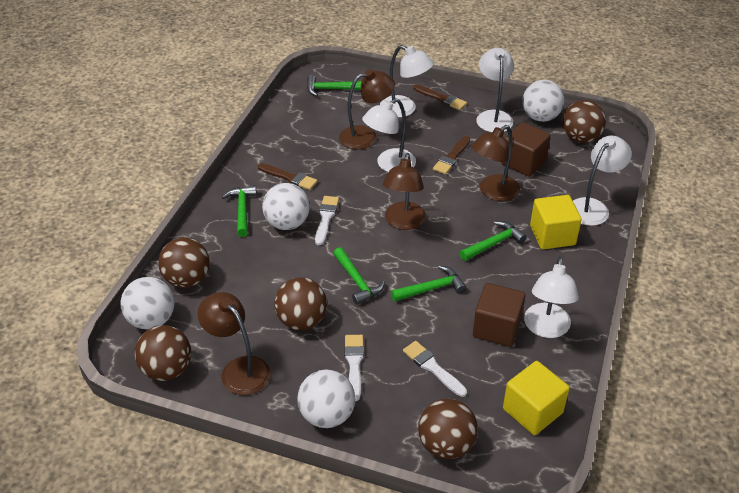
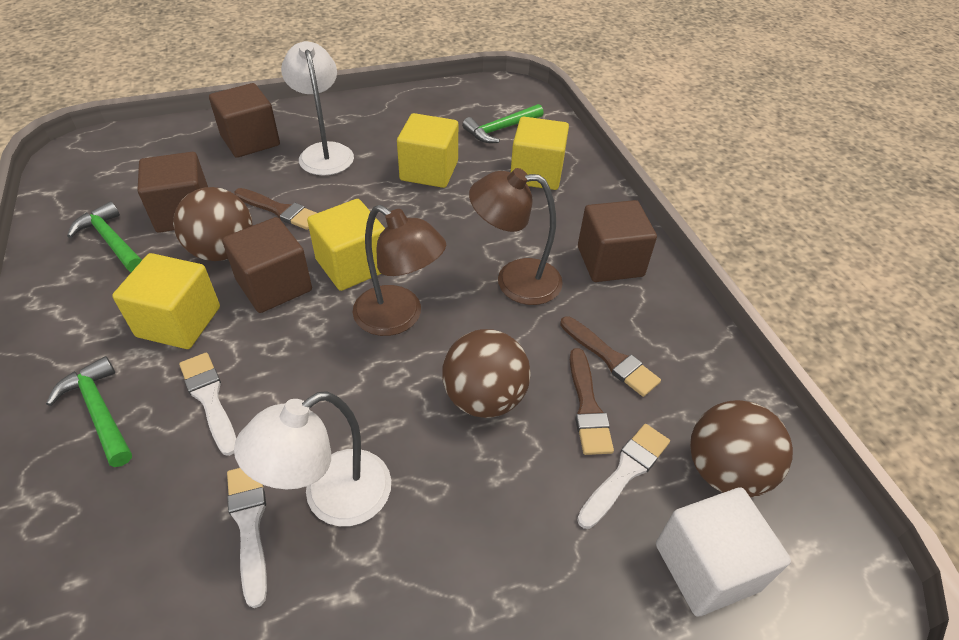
brown ball: 5 -> 3
brown cube: 2 -> 4
brown lamp: 4 -> 2
green hammer: 5 -> 3
white ball: 4 -> 0
white cube: 0 -> 1
white lamp: 5 -> 2
yellow cube: 2 -> 4

